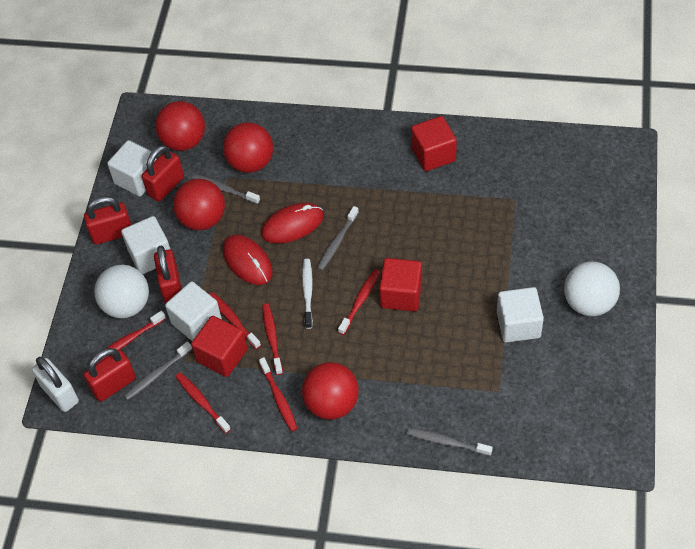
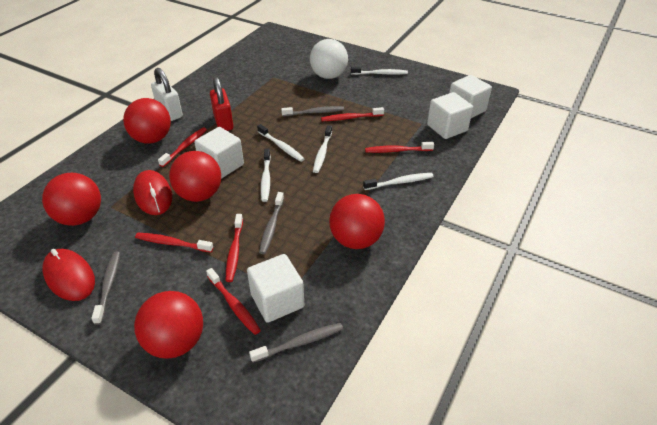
red ball: 4 -> 5
red cube: 3 -> 0
red padlock: 4 -> 1
white ball: 2 -> 1
white toothbrush: 1 -> 5

